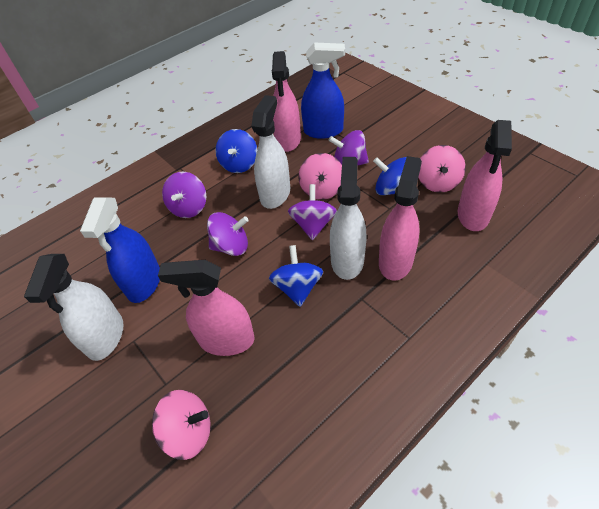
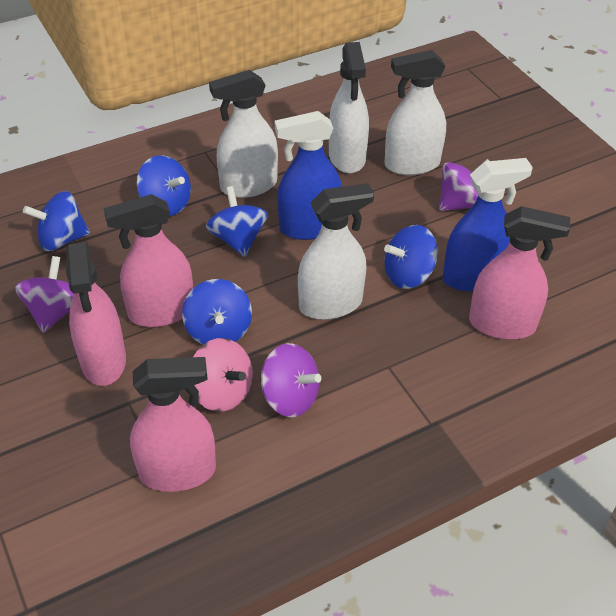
blue spinning top: 3 -> 5
pink spinning top: 3 -> 1
purple spinning top: 4 -> 3
white spray bottle: 3 -> 4

